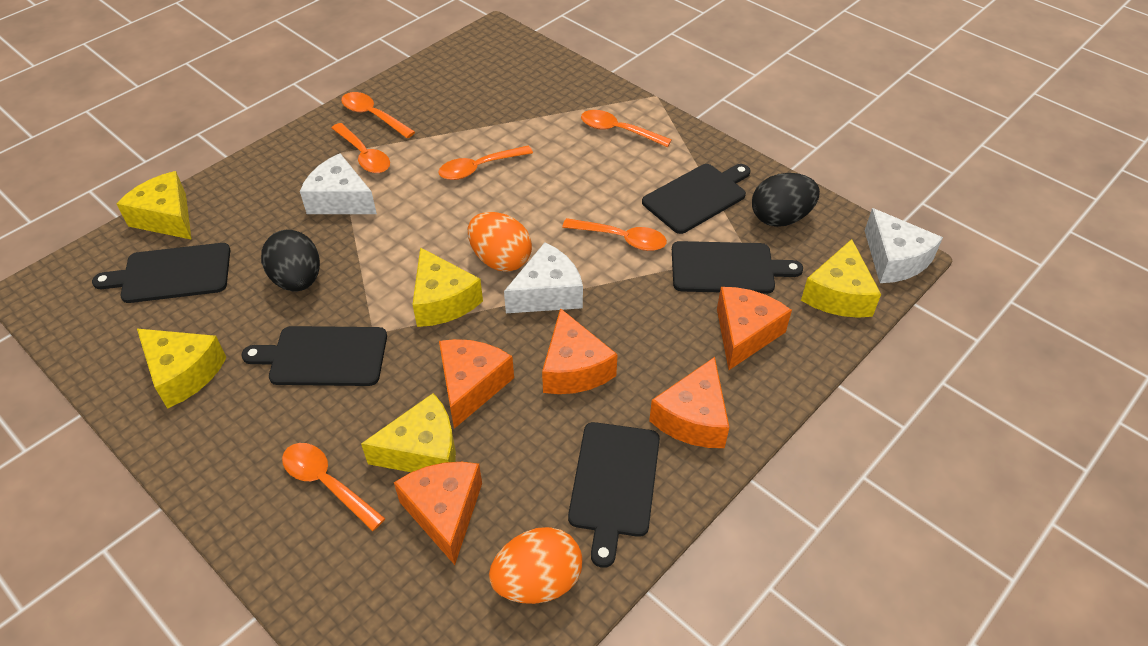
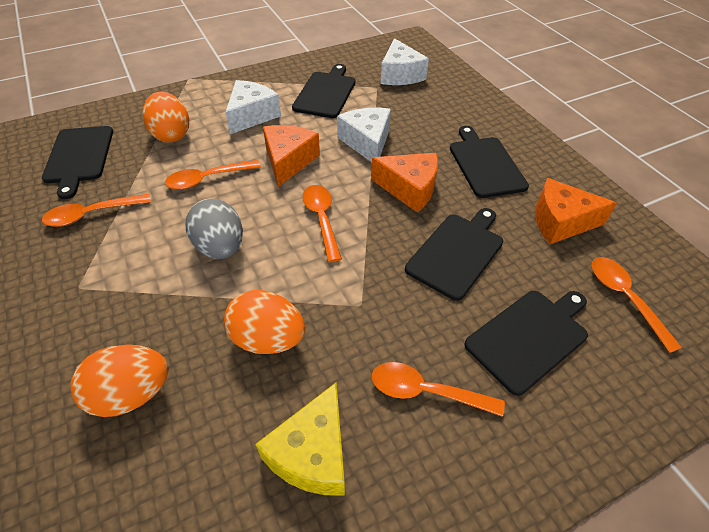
black egg: 2 -> 0
grey egg: 0 -> 1
orange cheese: 5 -> 3
orange egg: 2 -> 3
orange spoon: 6 -> 5
yellow cheese: 5 -> 1

